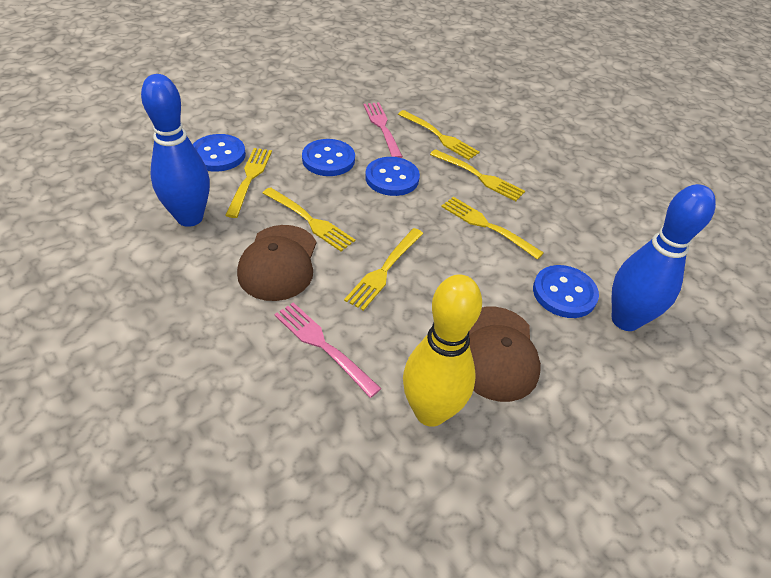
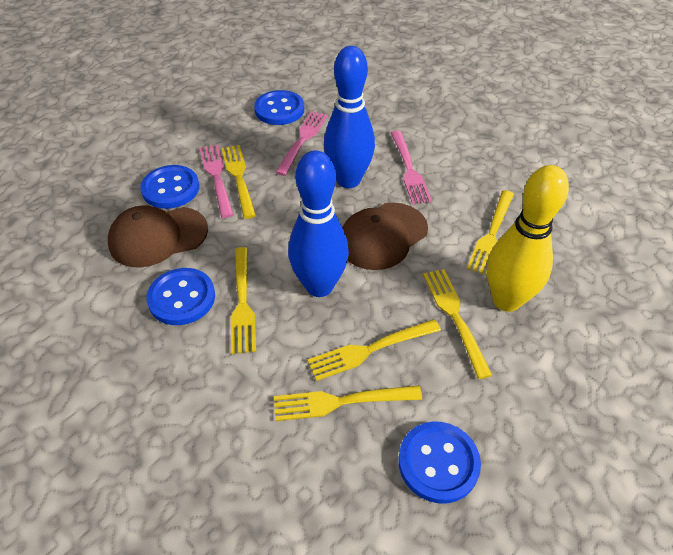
pink fork: 2 -> 3

